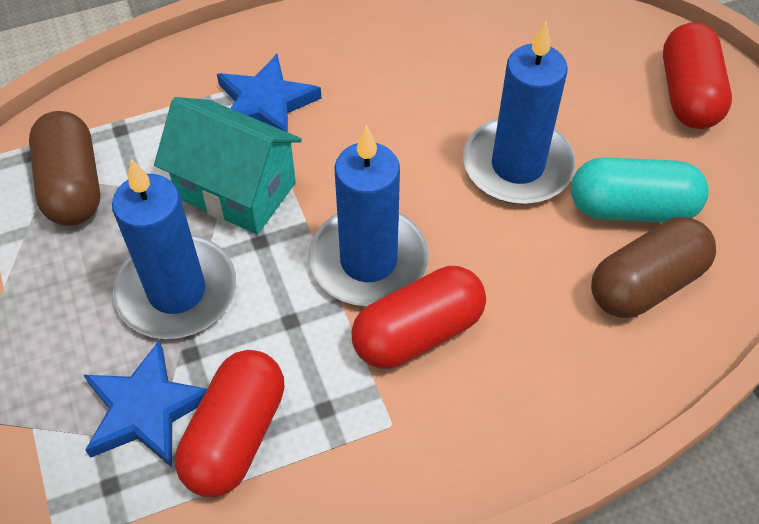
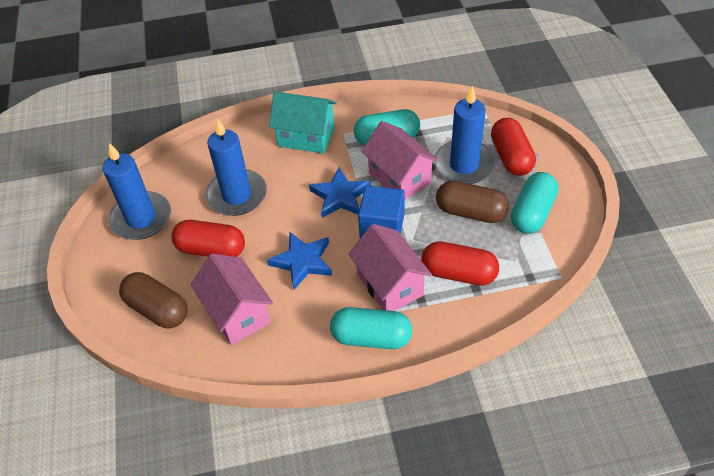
blue cube: 0 -> 1
pink house: 0 -> 3
turquoise capsule: 1 -> 3

